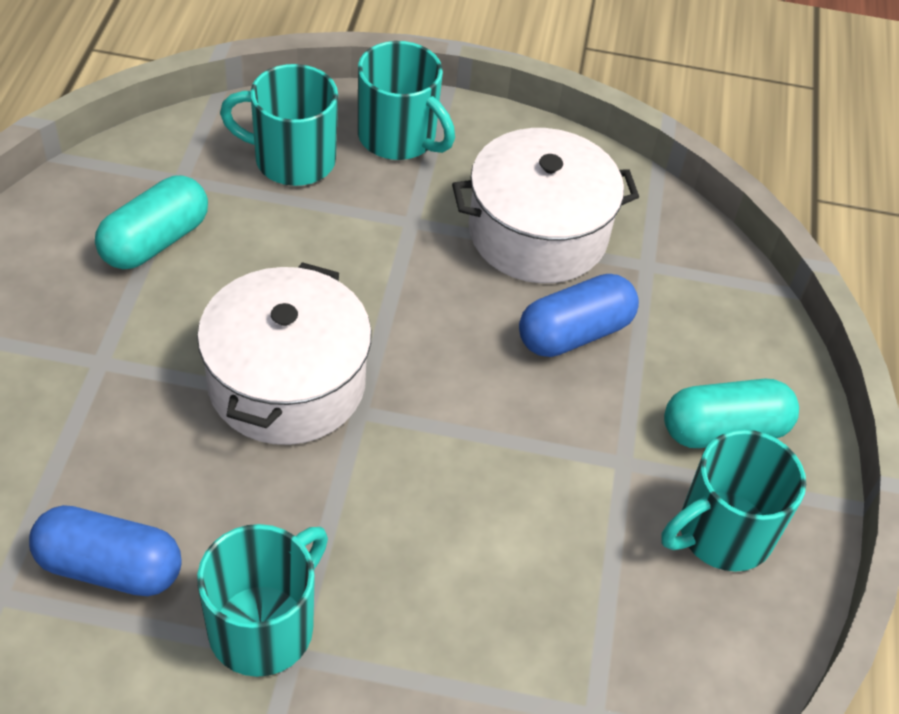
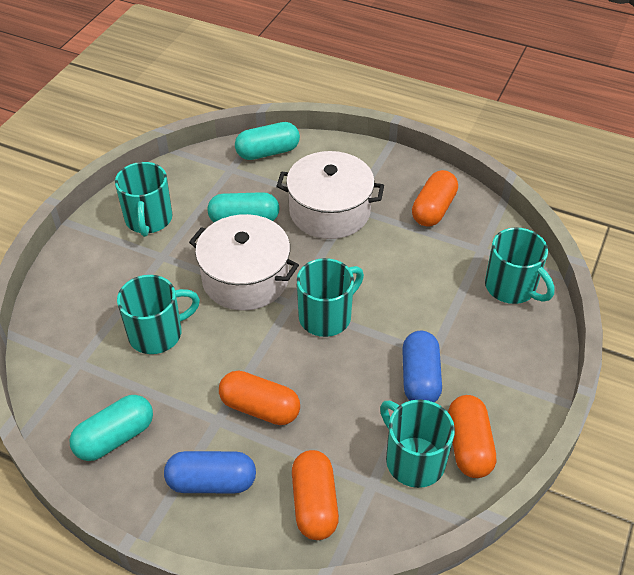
orange capsule: 0 -> 4
turquoise capsule: 2 -> 3
turquoise mug: 4 -> 5

